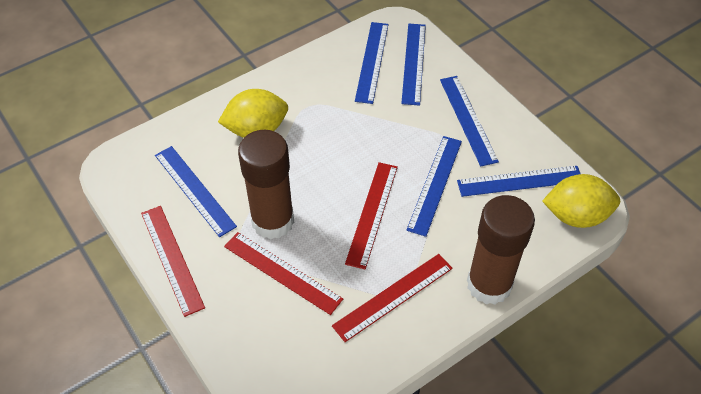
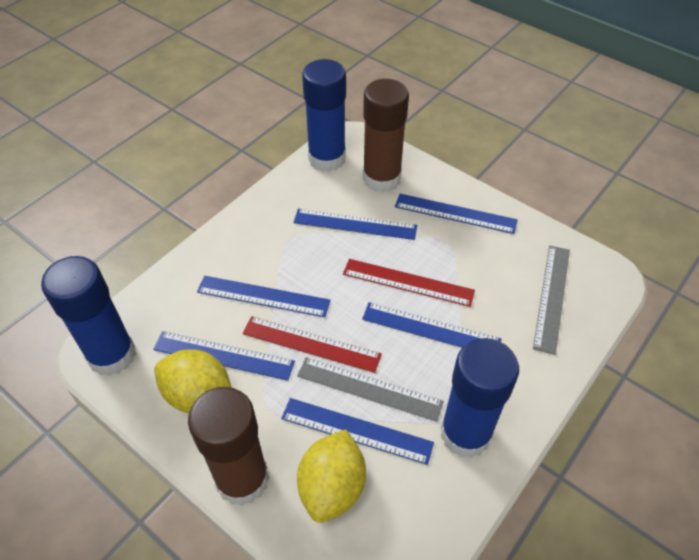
blue glue stick: 0 -> 3
grey ruler: 0 -> 2
red ruler: 4 -> 2

